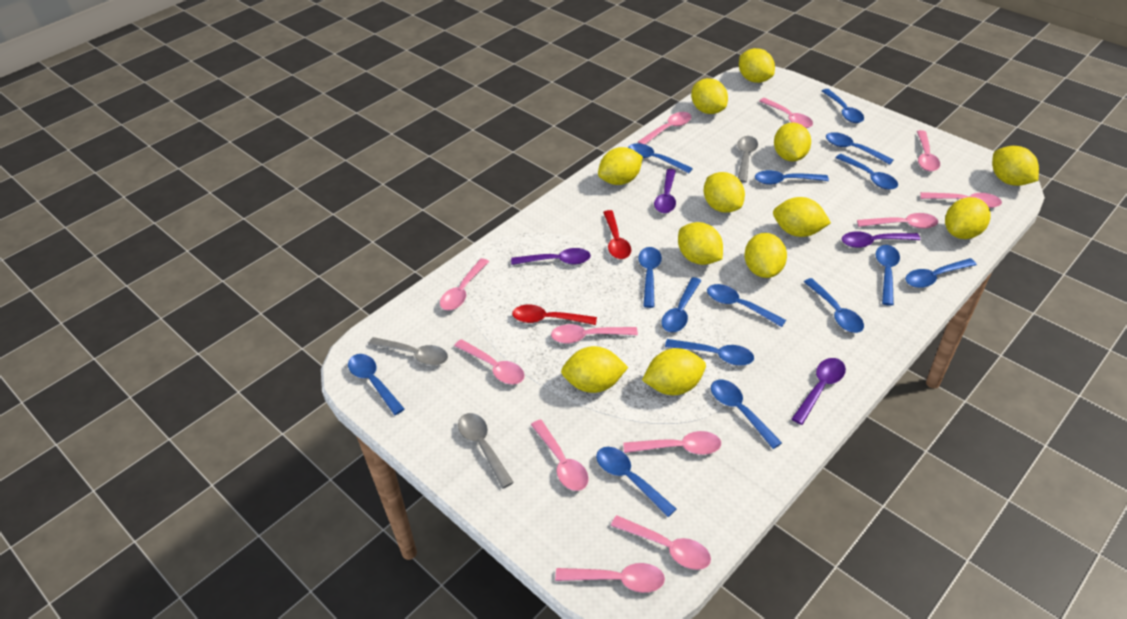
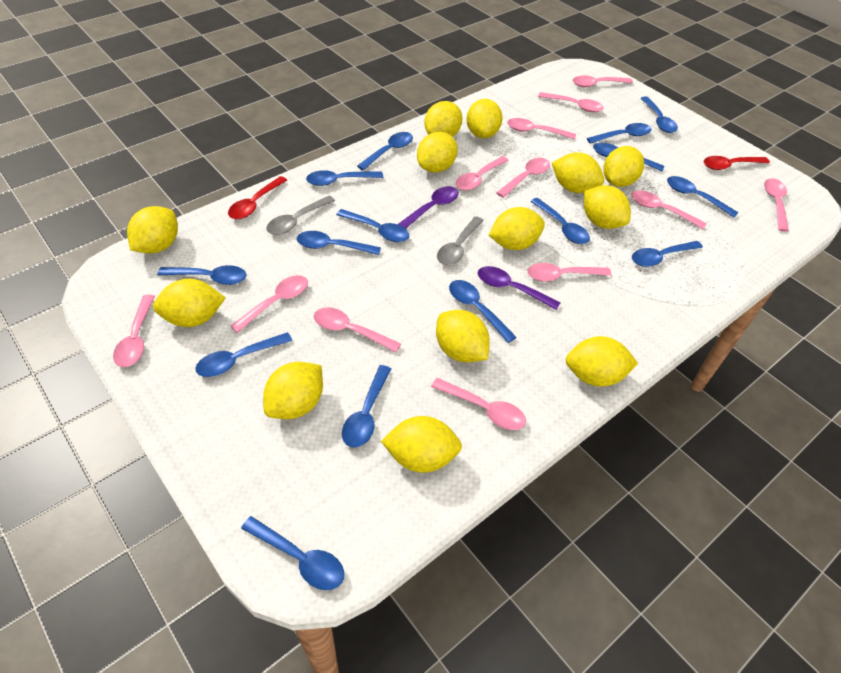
grey spoon: 3 -> 2
purple spoon: 4 -> 2
yellow lemon: 12 -> 13

